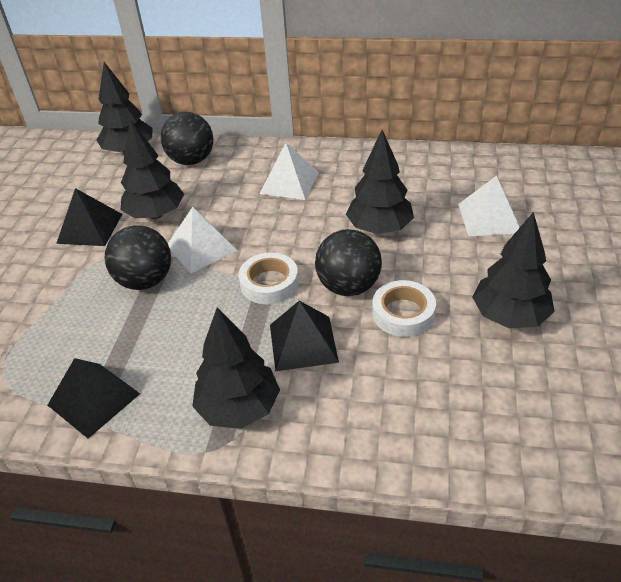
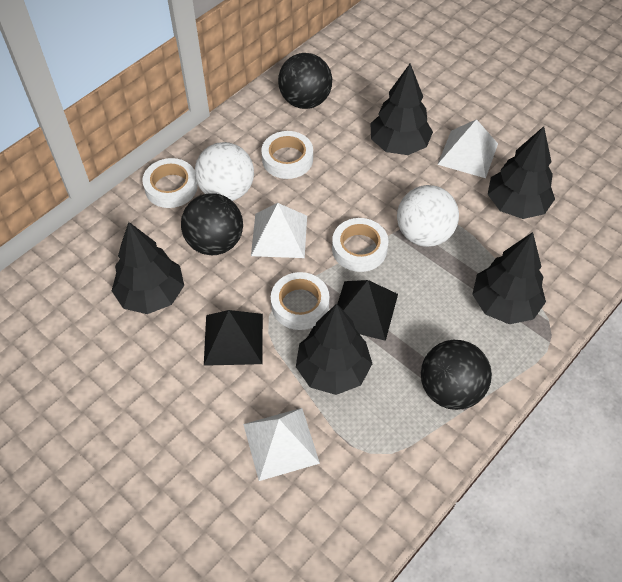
black pyramid: 3 -> 2
white ball: 0 -> 2
white tape: 2 -> 4

